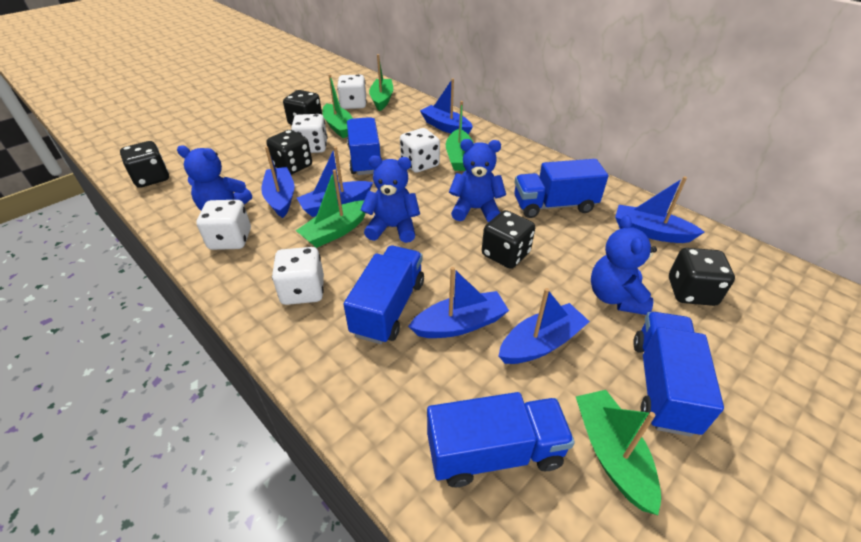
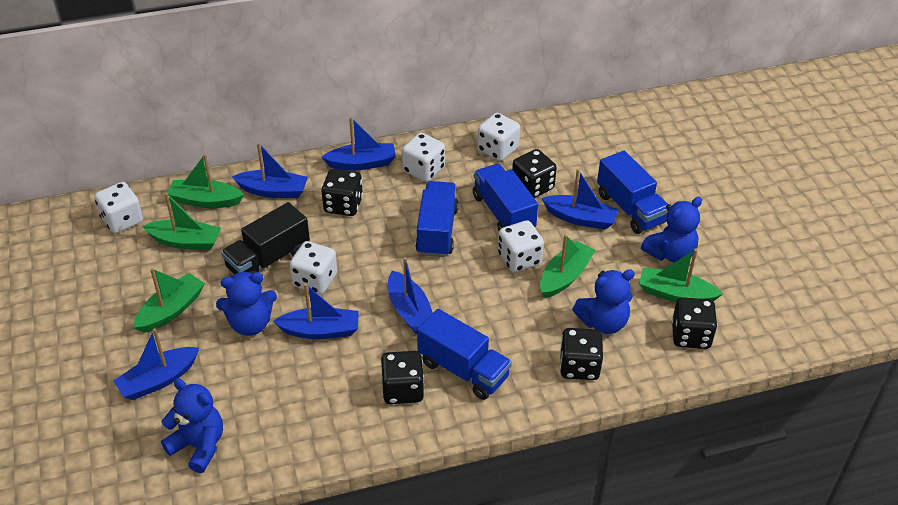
black truck: 0 -> 1
blue truck: 5 -> 4

